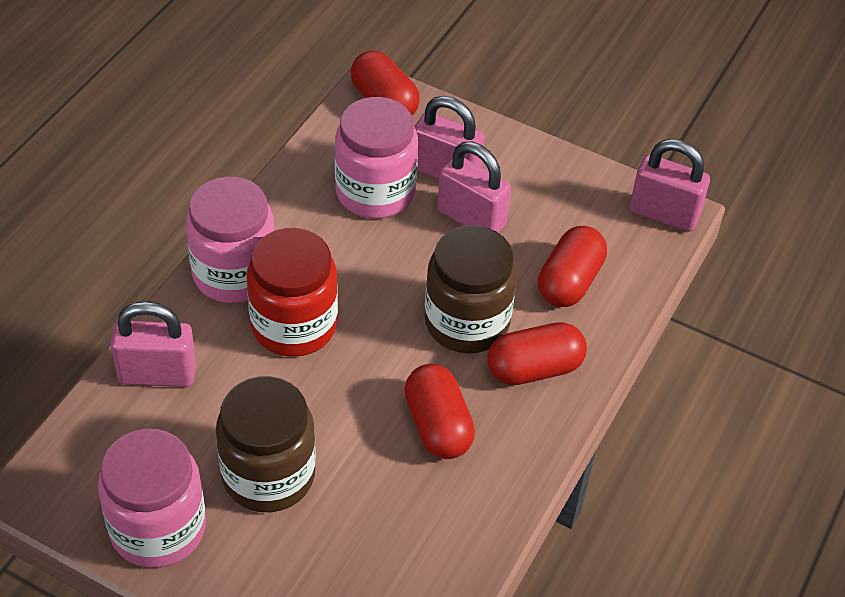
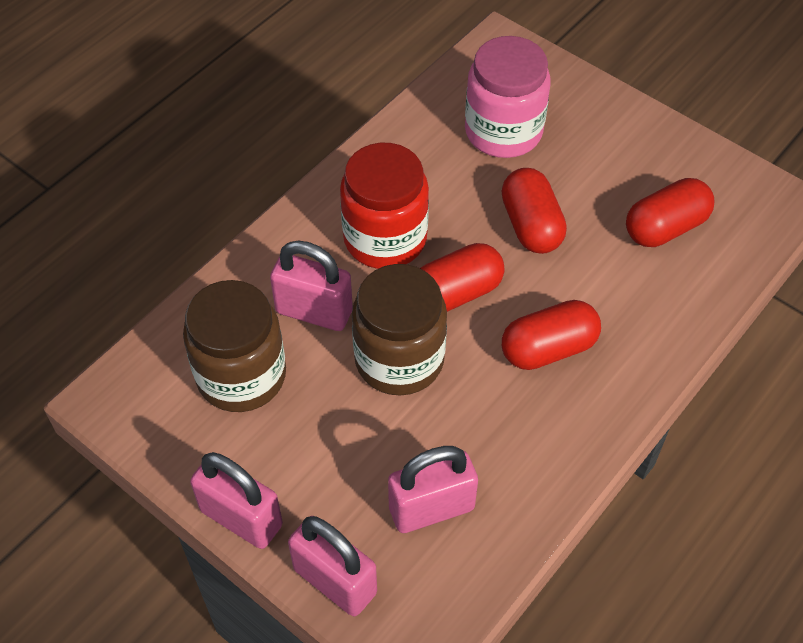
pink jar: 3 -> 1

